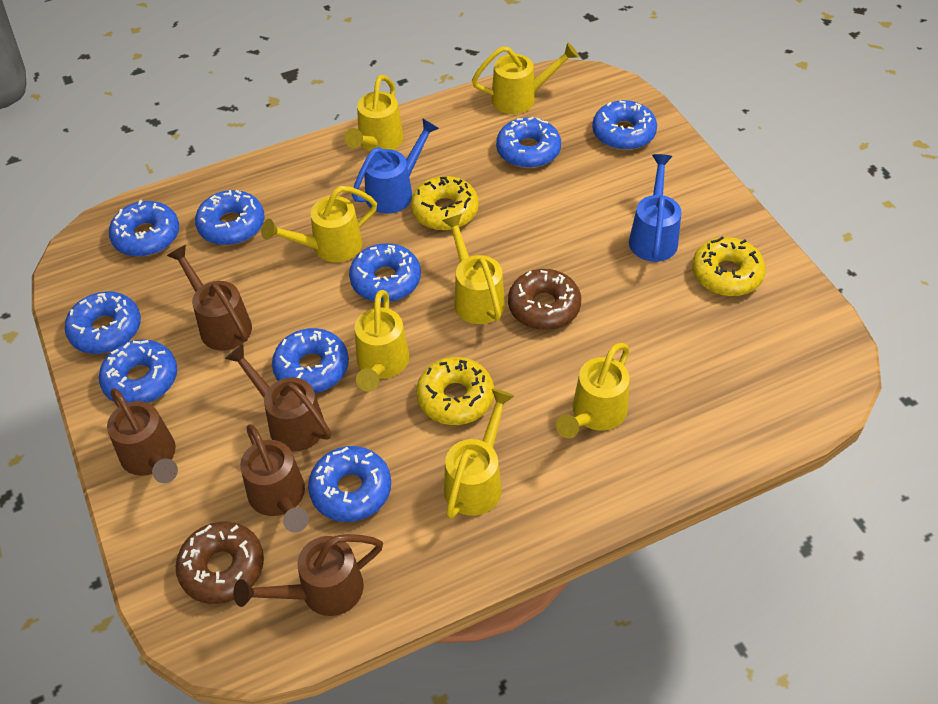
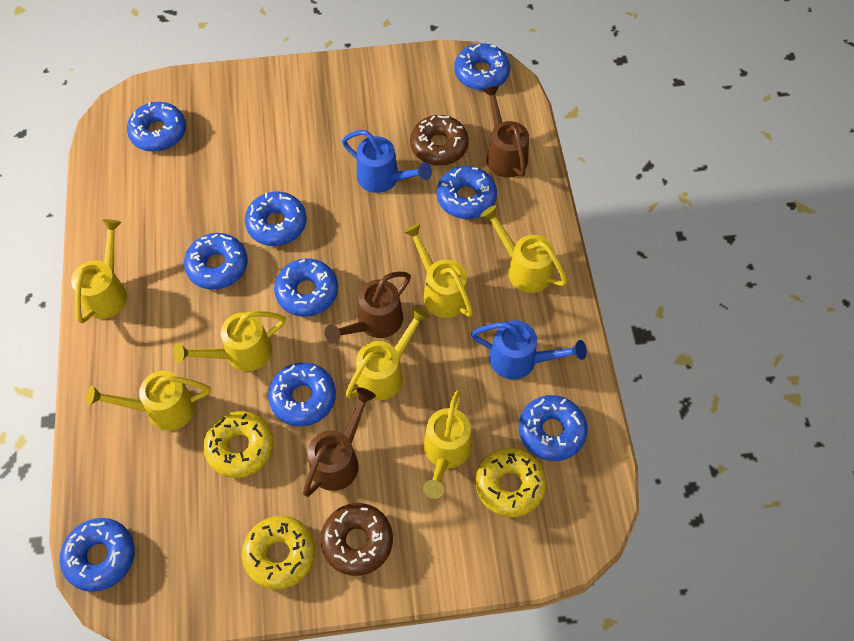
brown watering can: 5 -> 3

